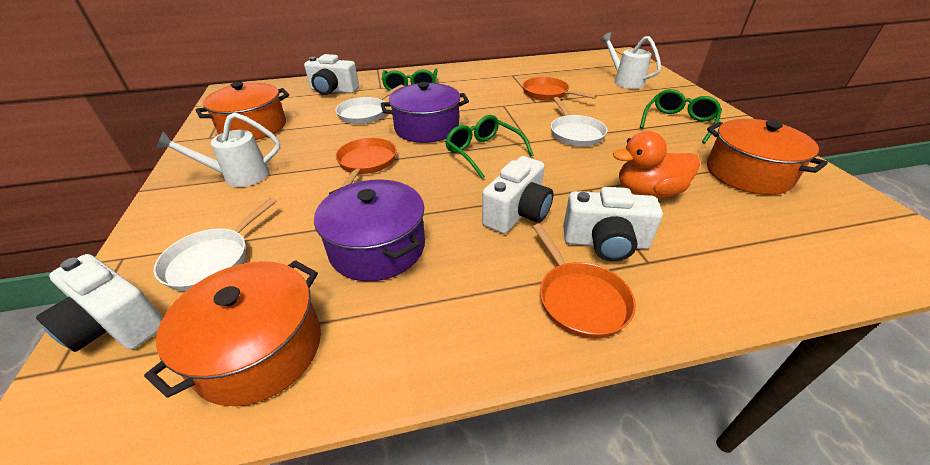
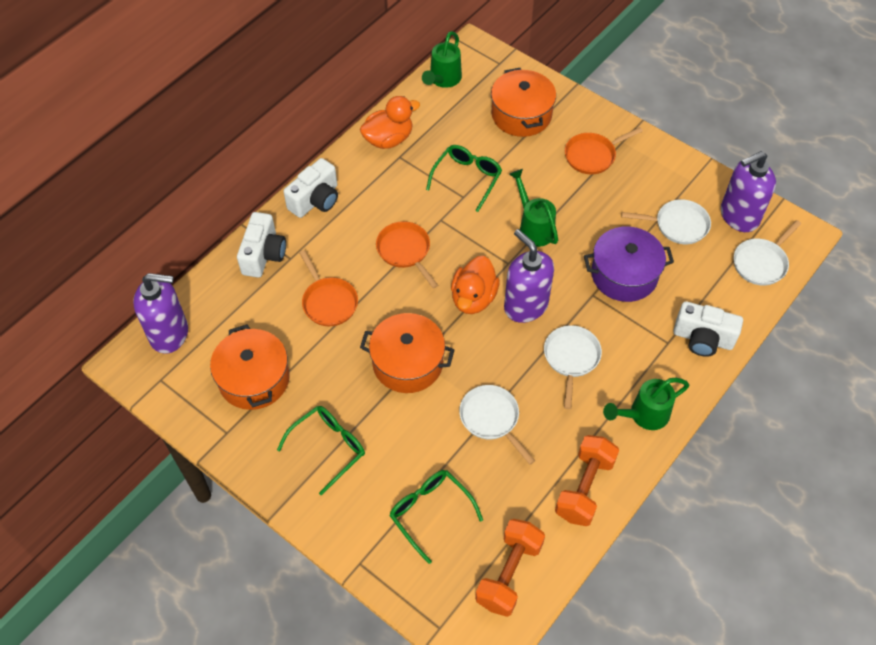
green watering can: 0 -> 3
orange duck: 1 -> 2
orange dumbbell: 0 -> 2
purple pot: 2 -> 1
purple soap dispenser: 0 -> 3
white camera: 4 -> 3
white pan: 3 -> 4
white watering can: 2 -> 0

